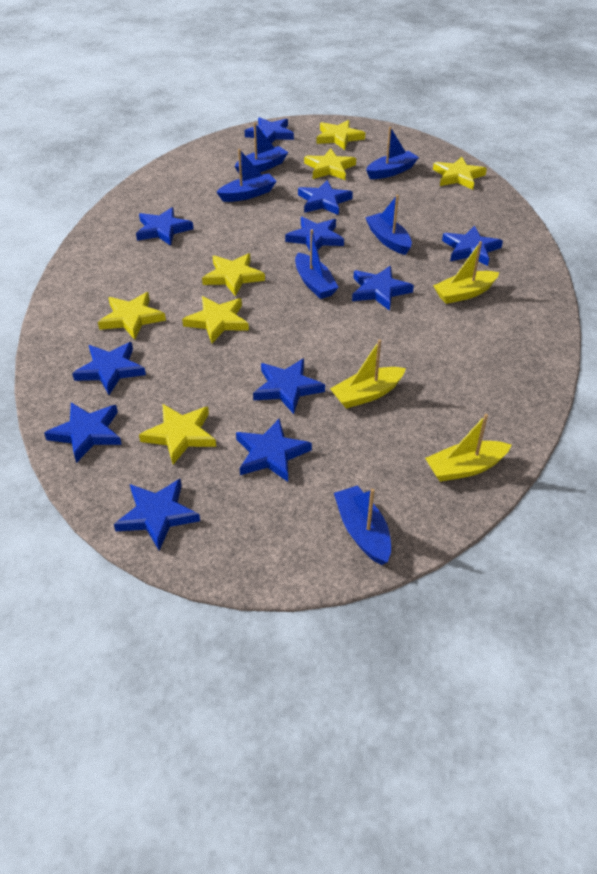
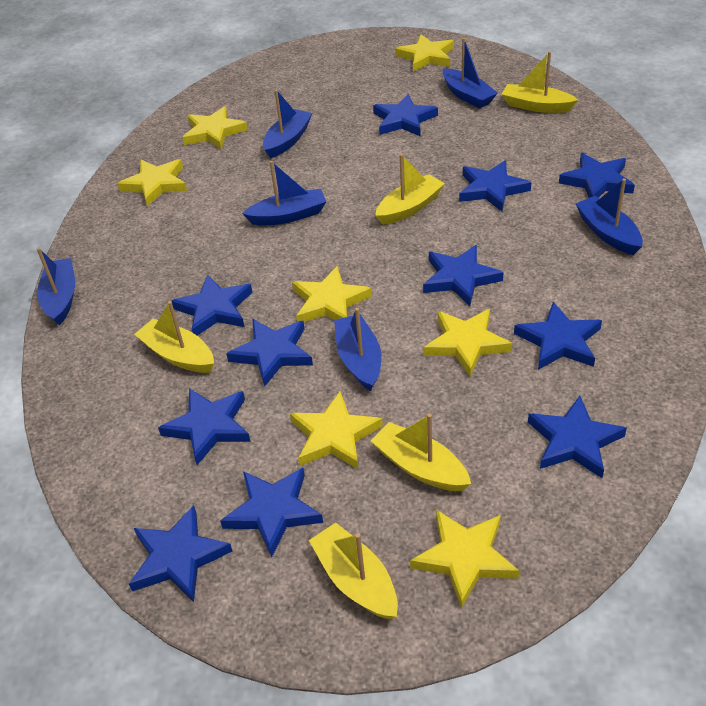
yellow boat: 3 -> 5

